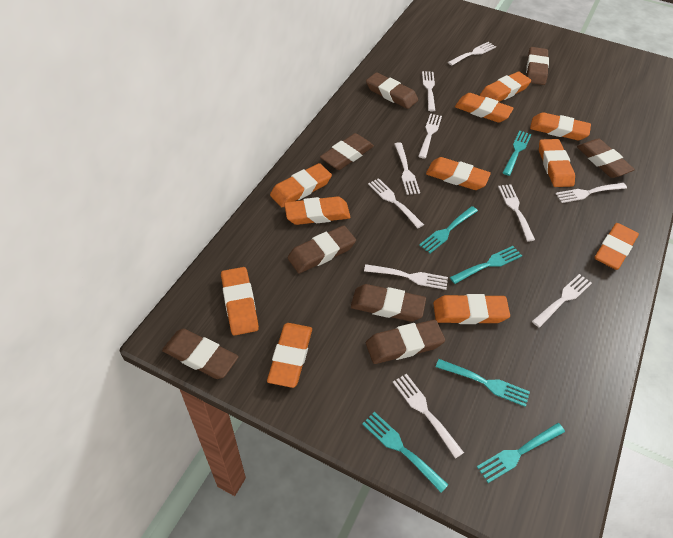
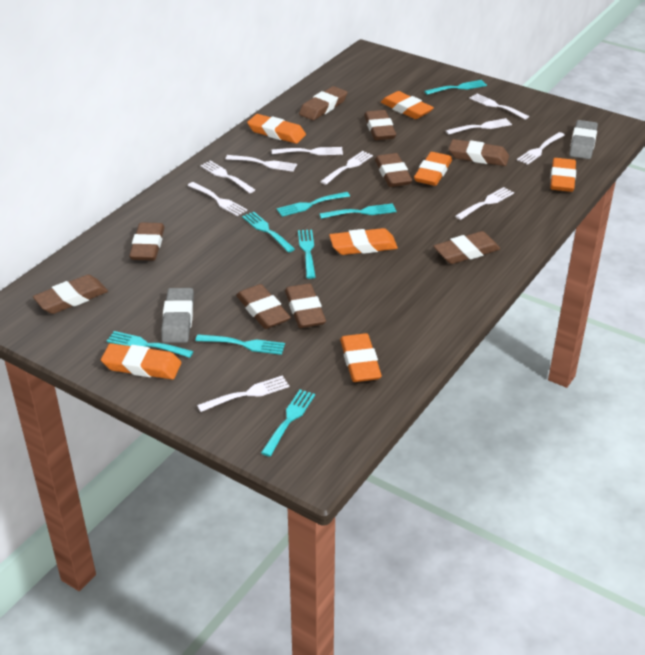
brown eraser: 8 -> 9
grey eraser: 0 -> 2
orange eraser: 11 -> 7
turquoise fork: 6 -> 8

